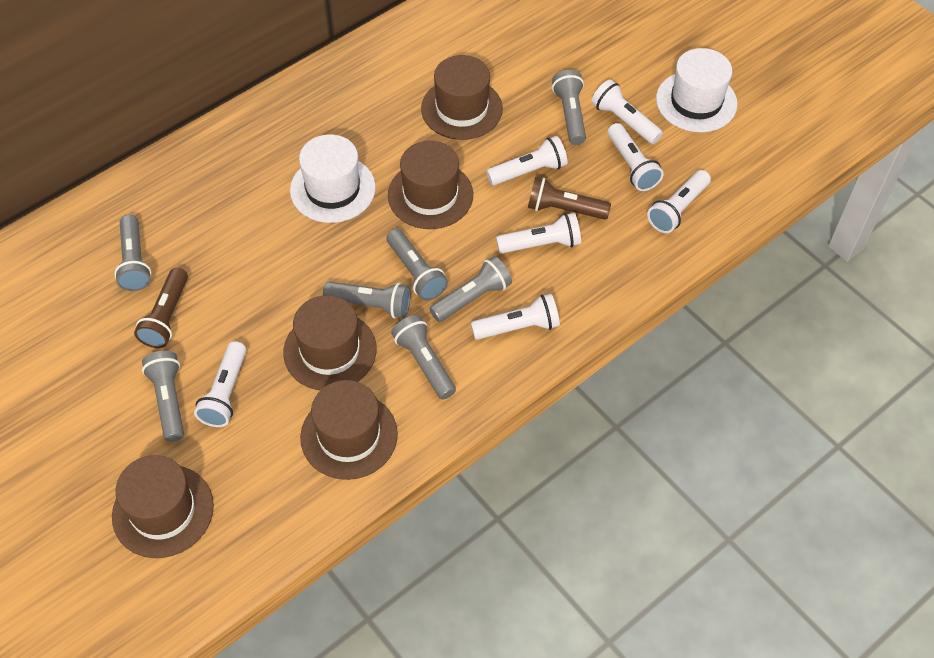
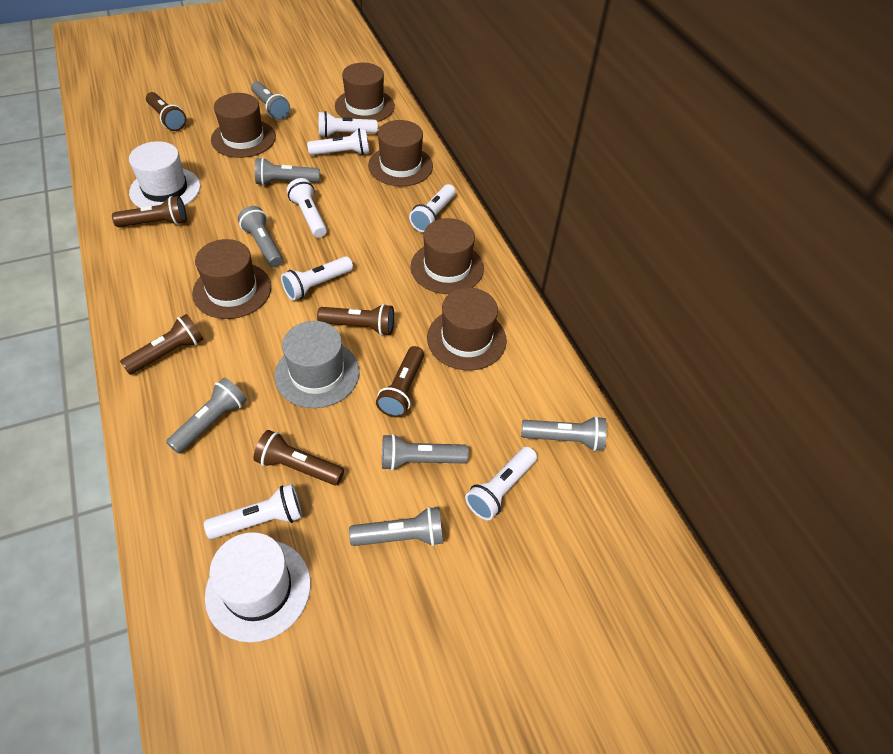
brown flashlight: 2 -> 6
brown hat: 5 -> 6
grey hat: 0 -> 1

